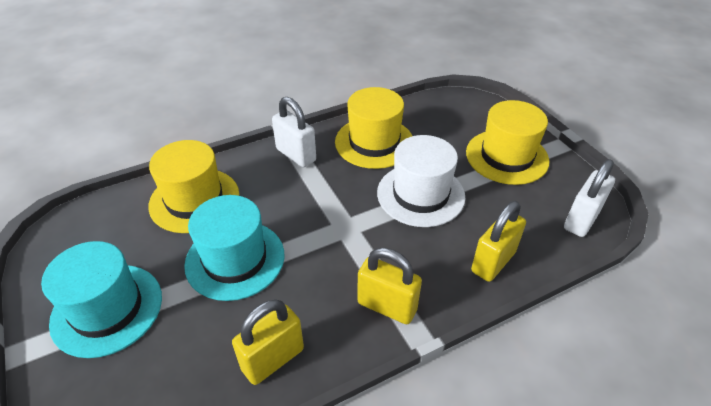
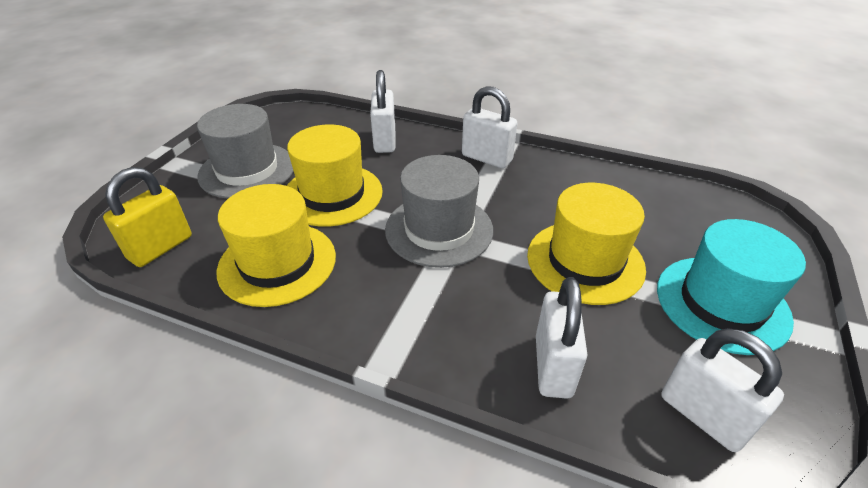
grey hat: 0 -> 2
turquoise hat: 2 -> 1
white hat: 1 -> 0
white padlock: 2 -> 4
yellow padlock: 3 -> 1

